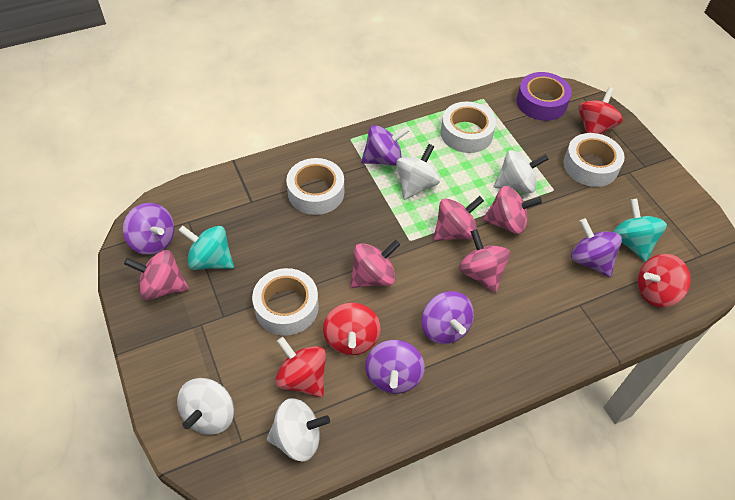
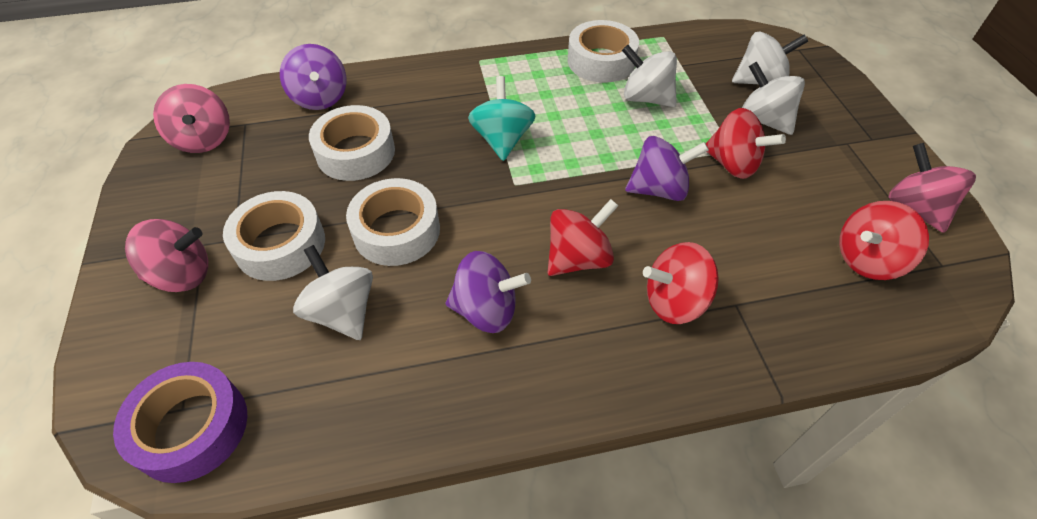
pink spinning top: 5 -> 3
purple spinning top: 5 -> 3
turquoise spinning top: 2 -> 1

